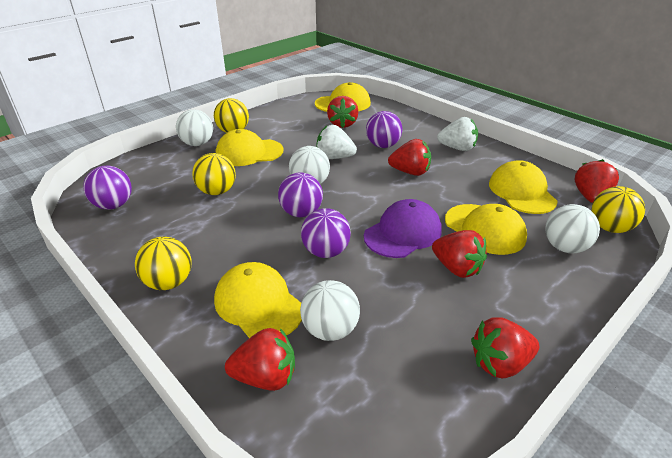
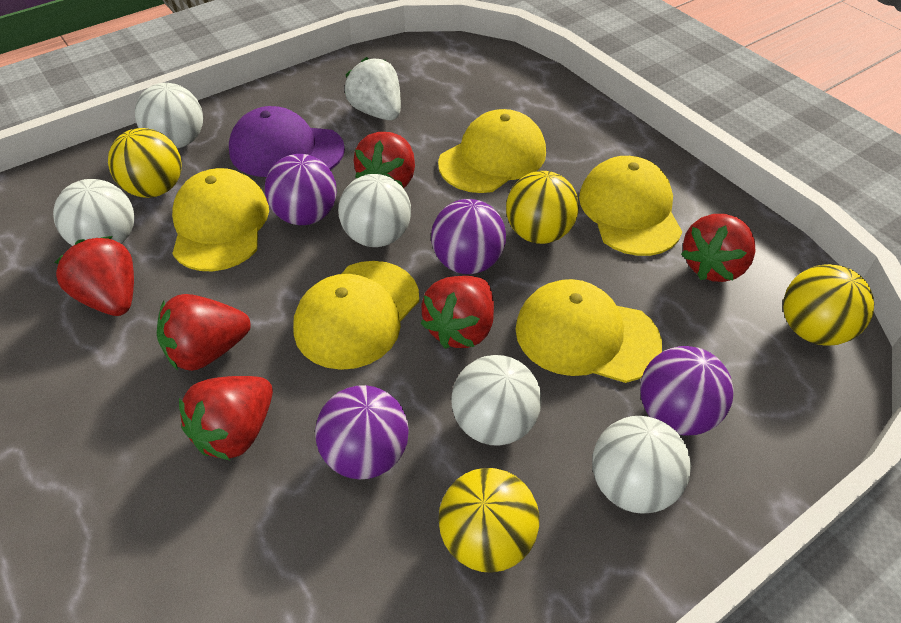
white ball: 4 -> 5
white strawberry: 2 -> 1

